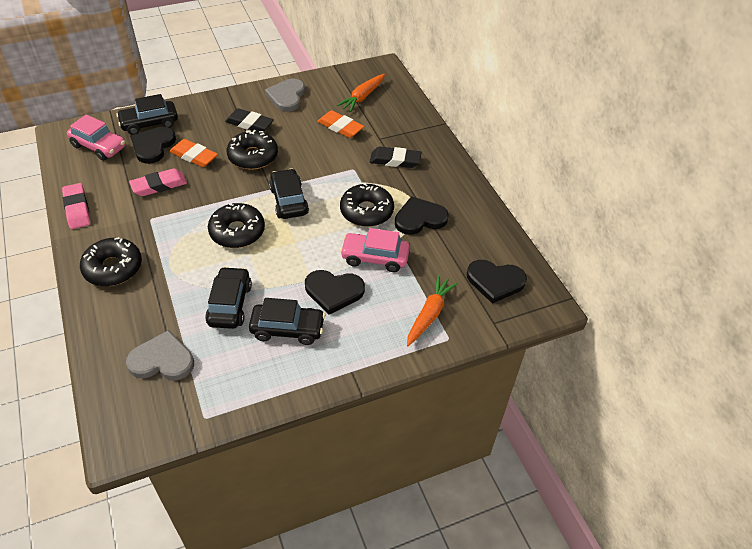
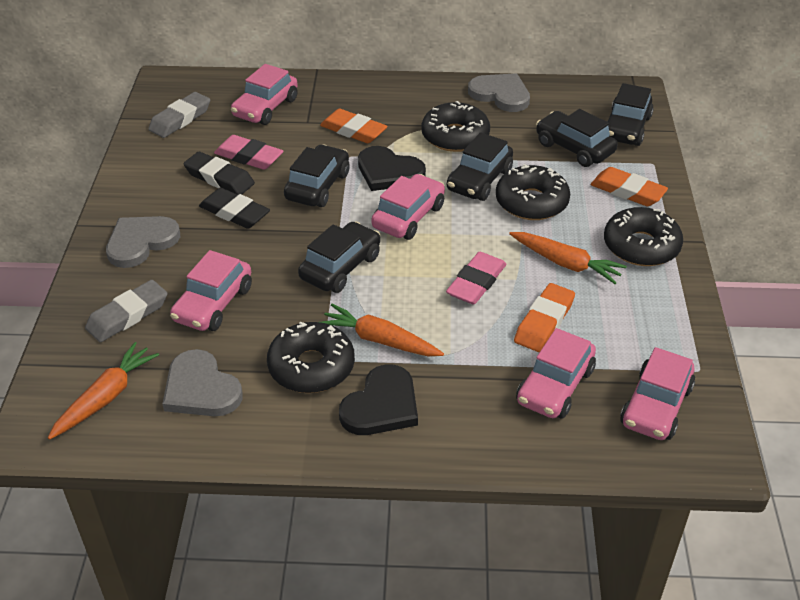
black car: 4 -> 5
black heart: 4 -> 2
grey eraser: 0 -> 2
grey heart: 2 -> 3
orange carrot: 2 -> 3
orange eraser: 2 -> 3
pink car: 2 -> 5

